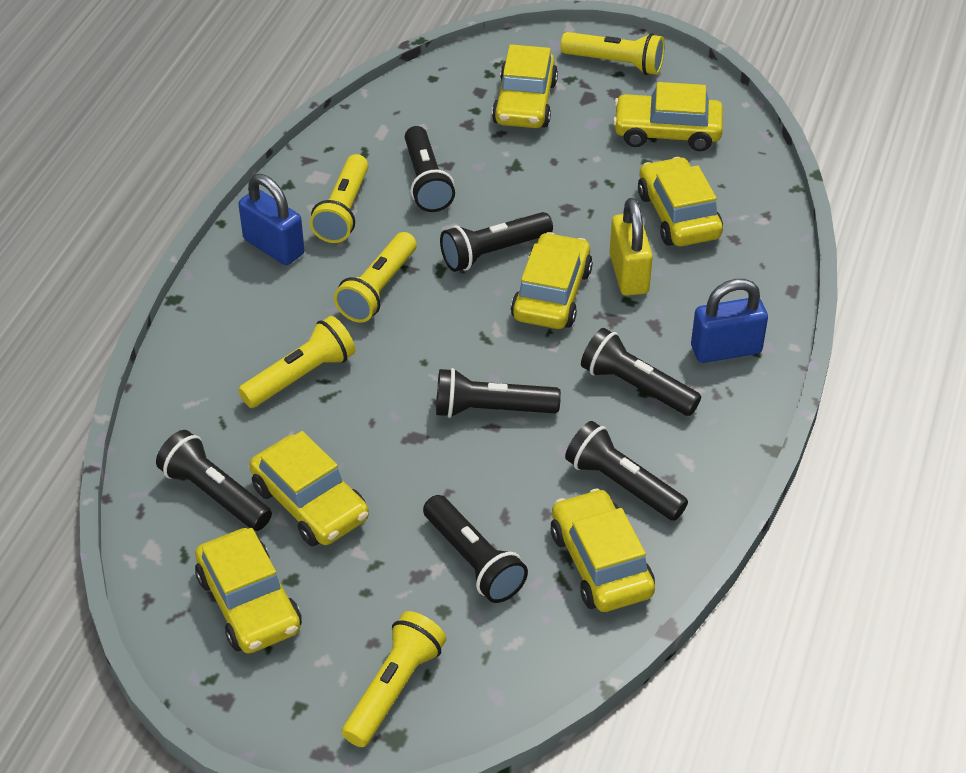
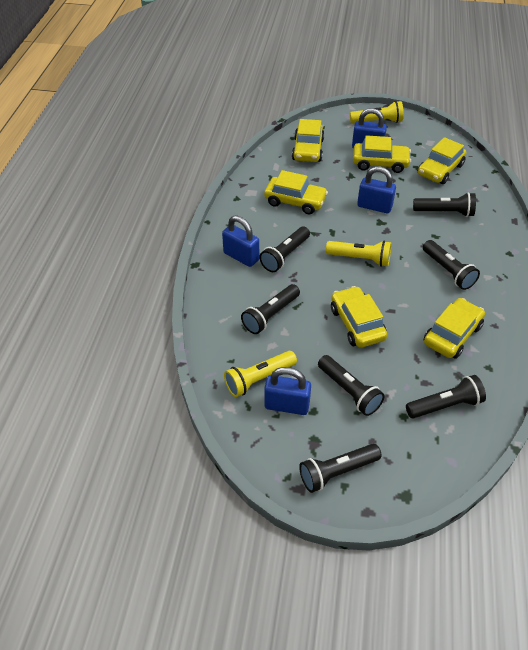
blue padlock: 2 -> 4
yellow car: 7 -> 6
yellow flashlight: 5 -> 3
yellow padlock: 1 -> 0

